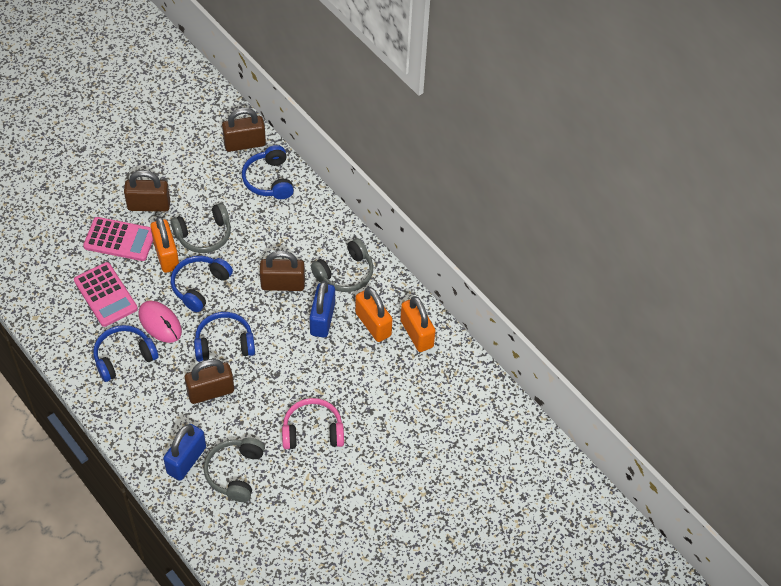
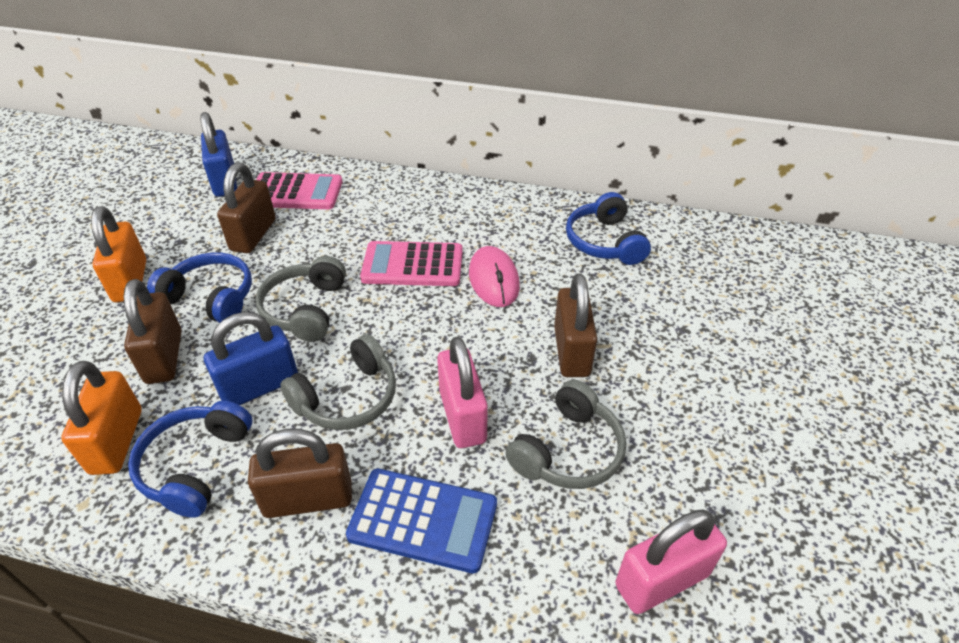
blue calculator: 0 -> 1
blue headphones: 4 -> 3
orange padlock: 3 -> 2
pink headphones: 1 -> 0
pink padlock: 0 -> 2

